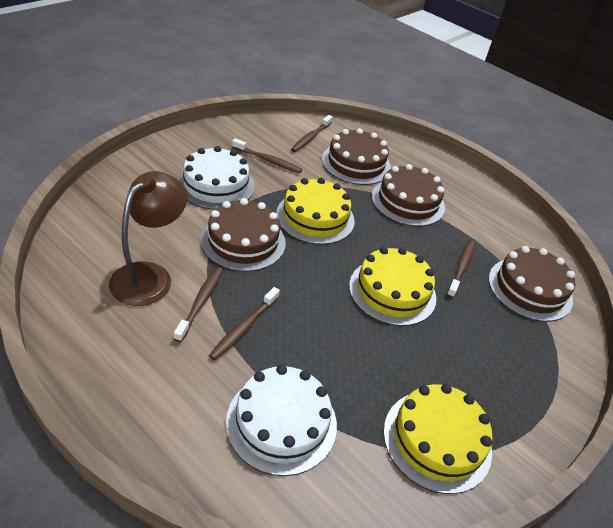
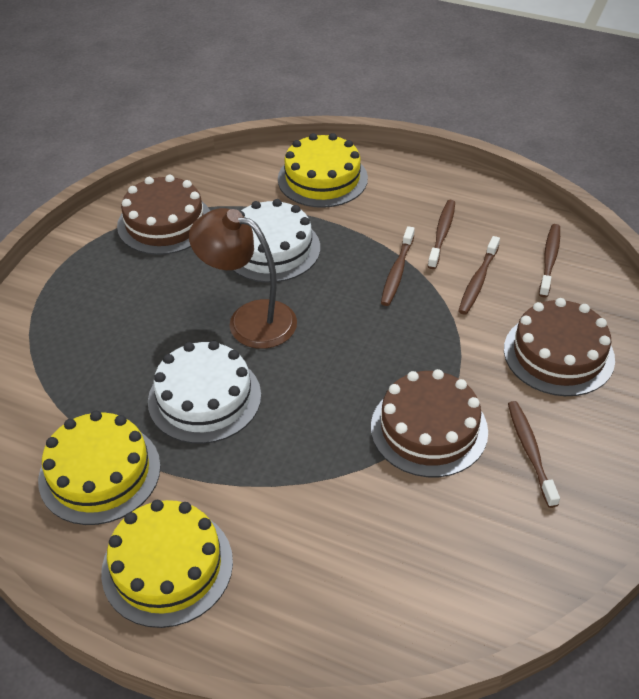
brown cake: 4 -> 3

